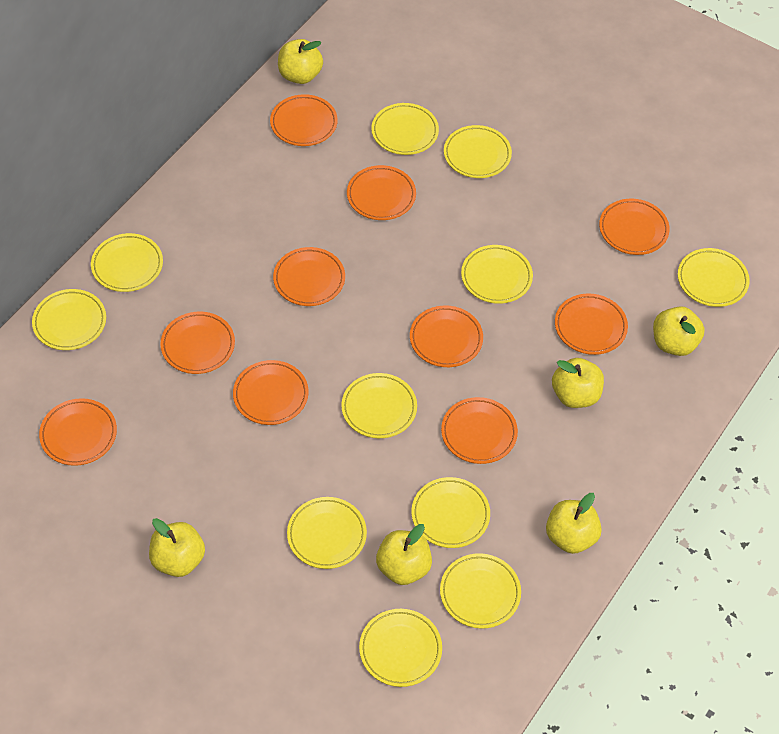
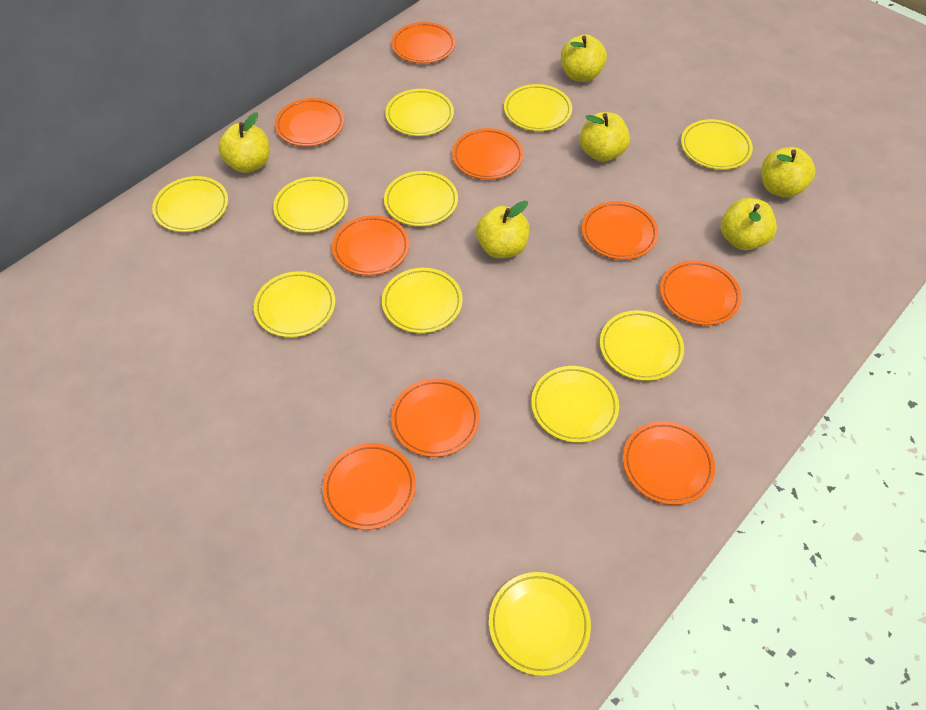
orange plate: 10 -> 9

